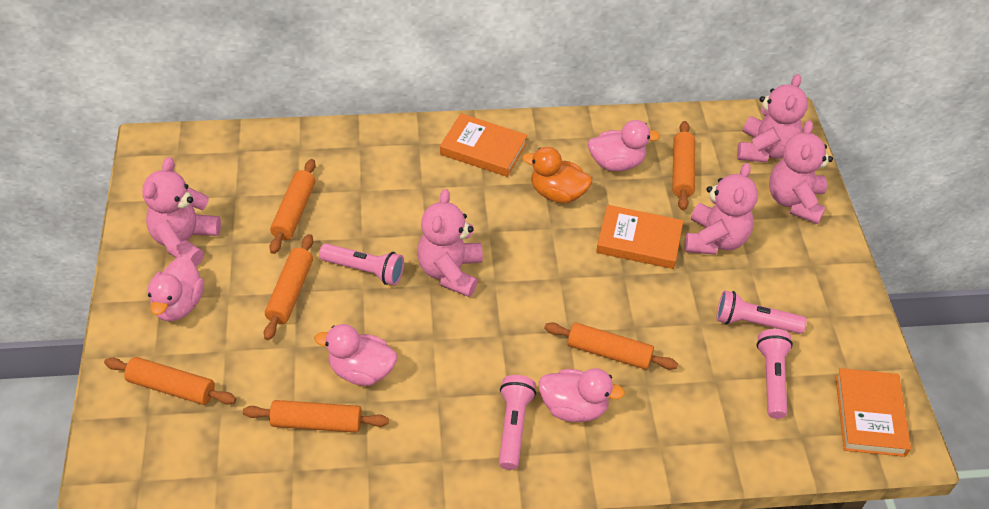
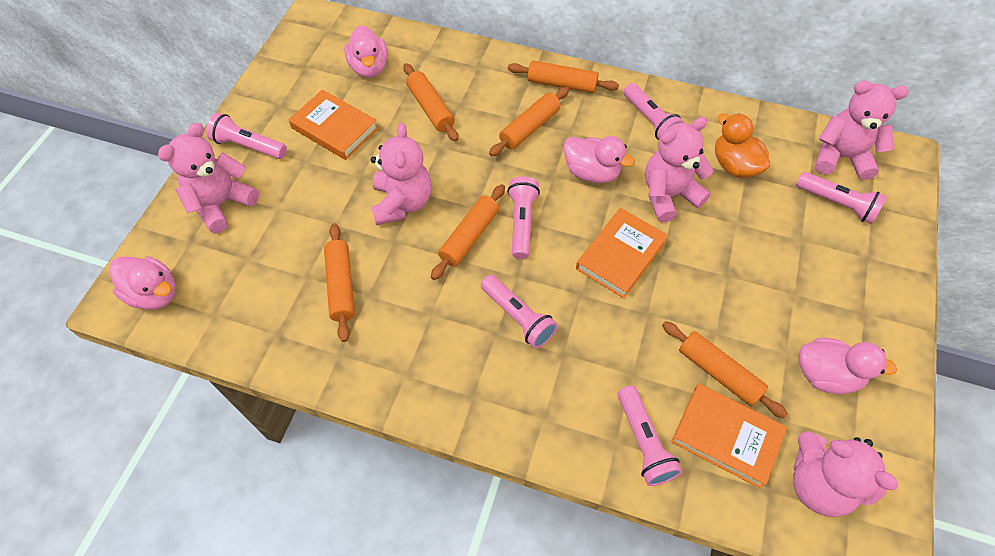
pink flashlight: 4 -> 6

